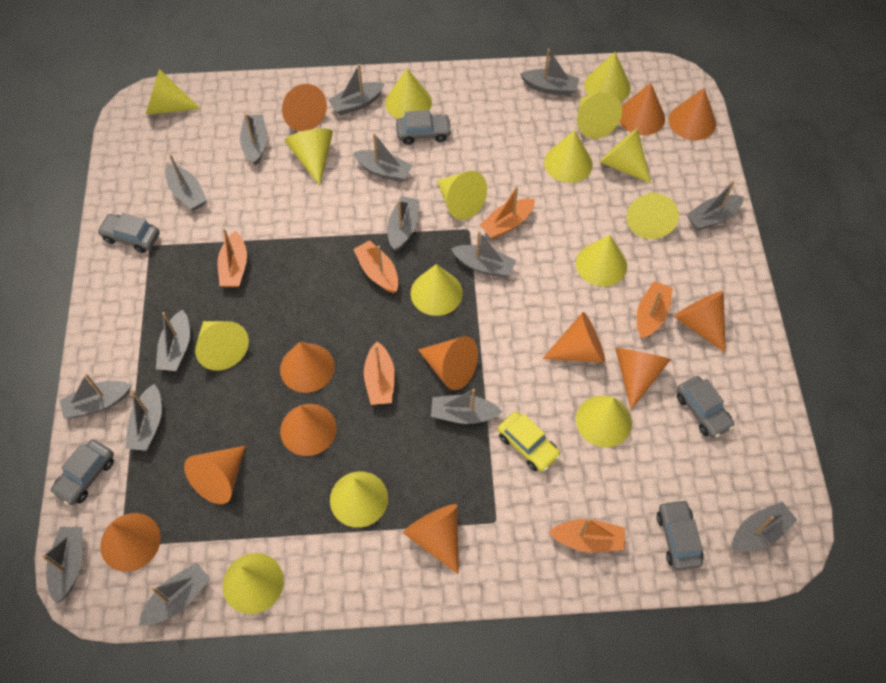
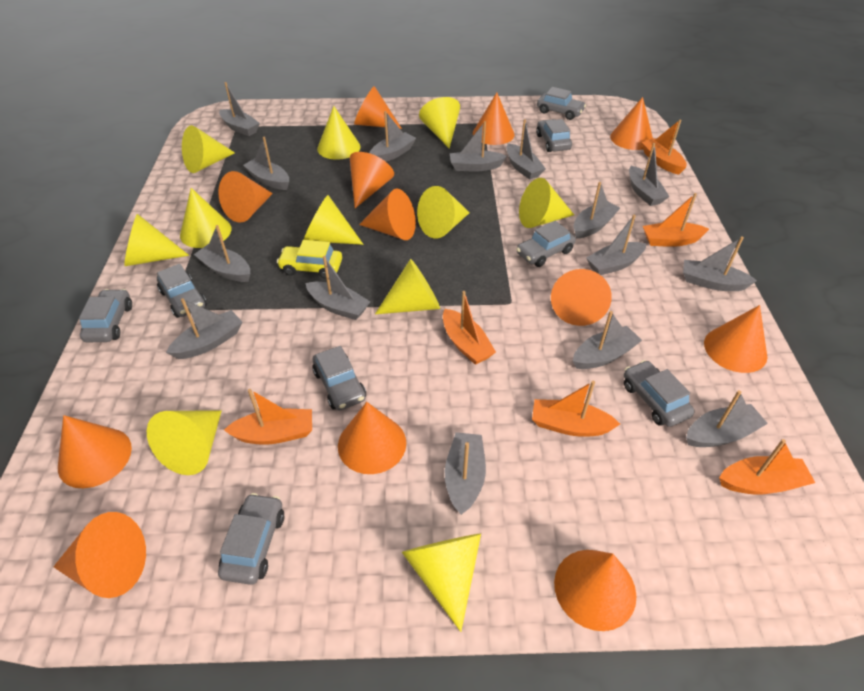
grey car: 5 -> 8
yellow cone: 15 -> 11

